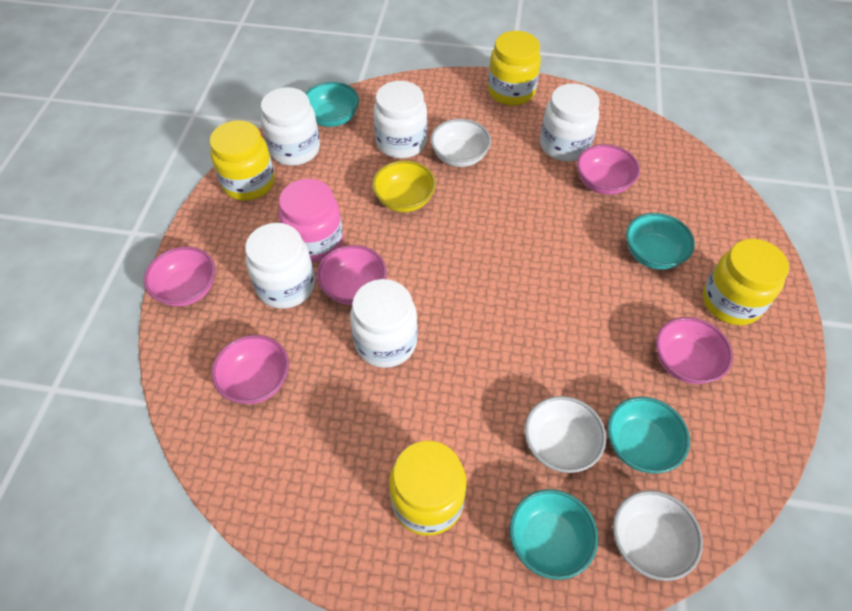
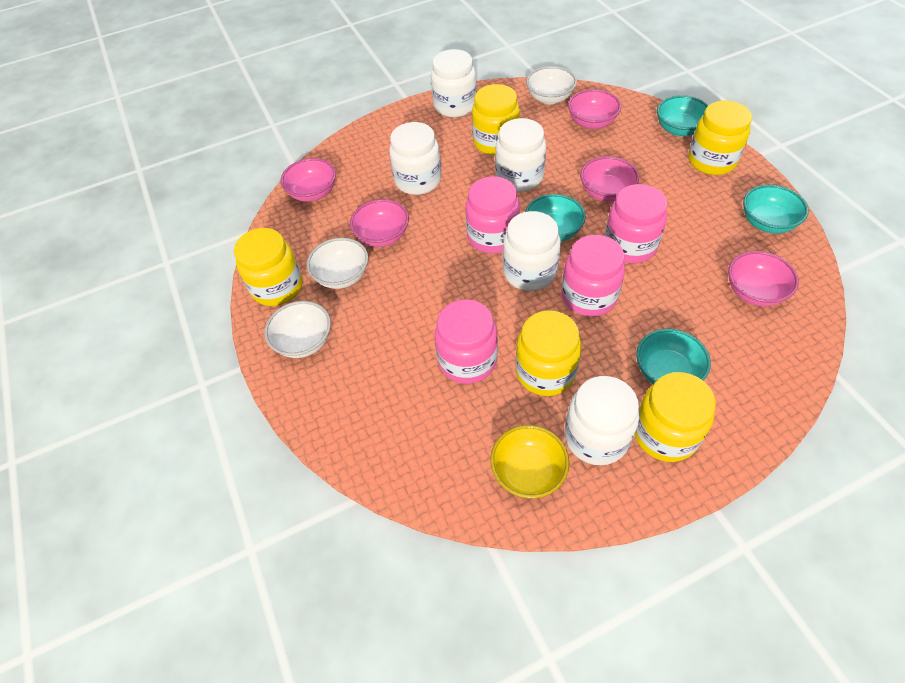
pink jar: 1 -> 4
yellow jar: 4 -> 5

